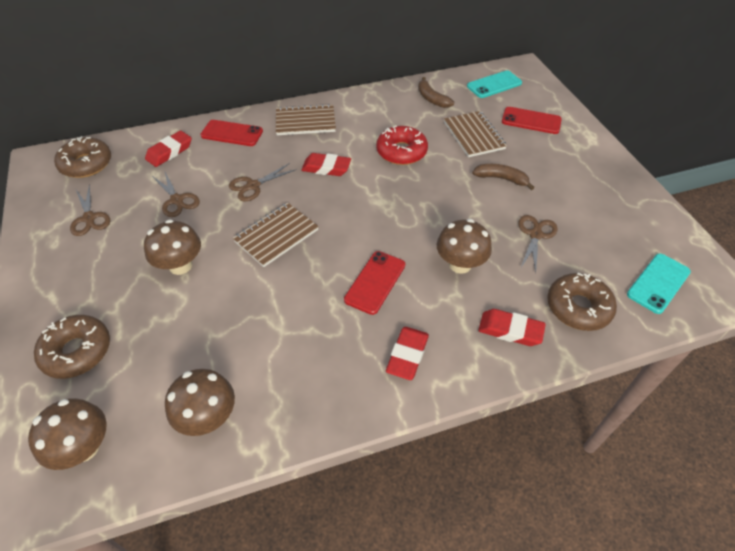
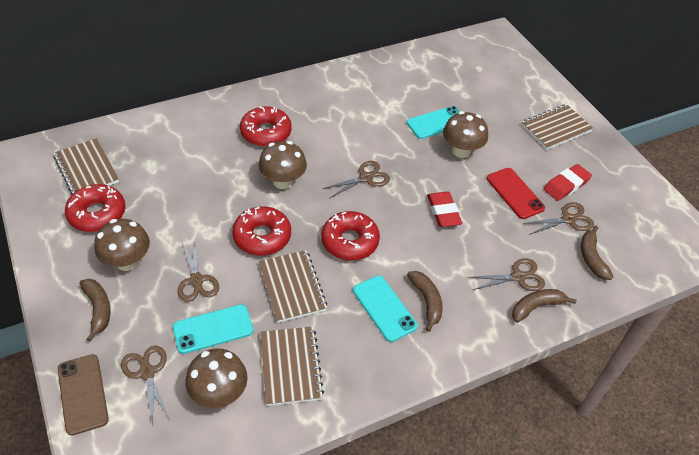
brown banana: 2 -> 4
brown donut: 3 -> 0
brown notebook: 3 -> 4
brown phone: 0 -> 1
brown scissors: 4 -> 5
red donut: 1 -> 4
red eraser: 4 -> 2
red phone: 3 -> 1
turquoise phone: 2 -> 3

